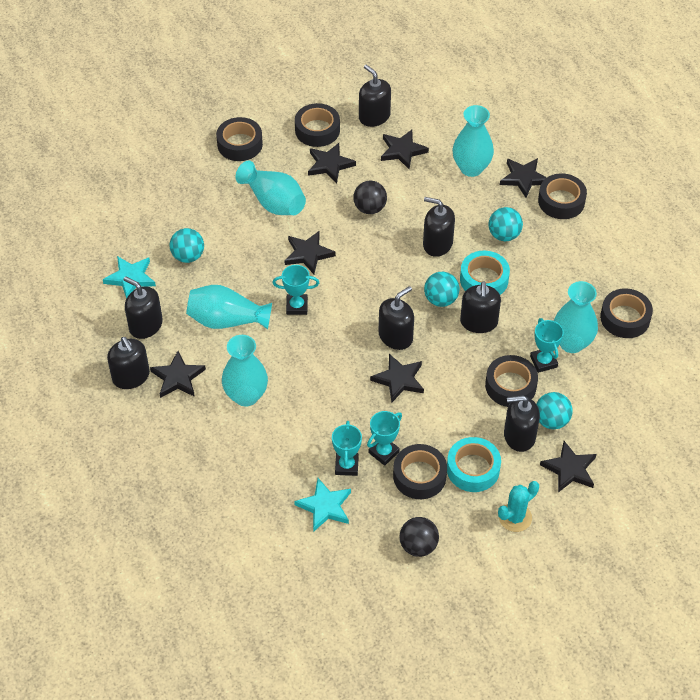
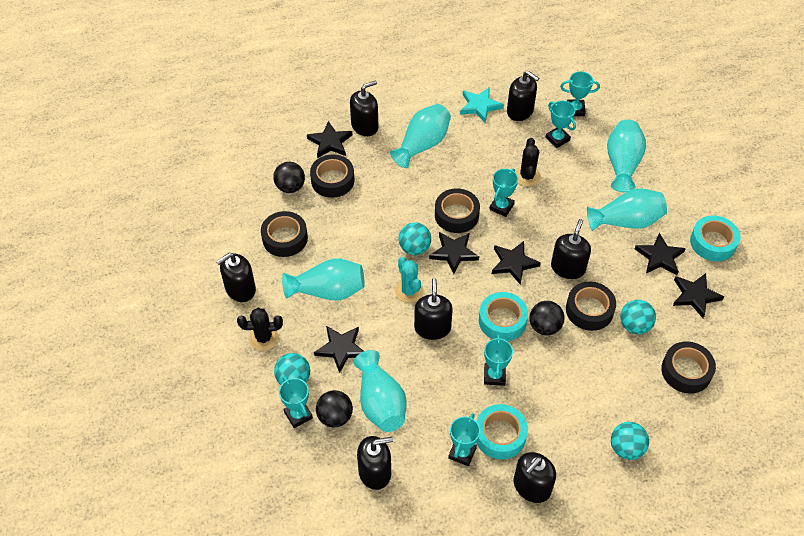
black ball: 2 -> 3
black cactus: 0 -> 2
black star: 7 -> 6
black tape: 6 -> 5
turquoise star: 2 -> 1
turquoise tape: 2 -> 3
turquoise trophy: 4 -> 6

